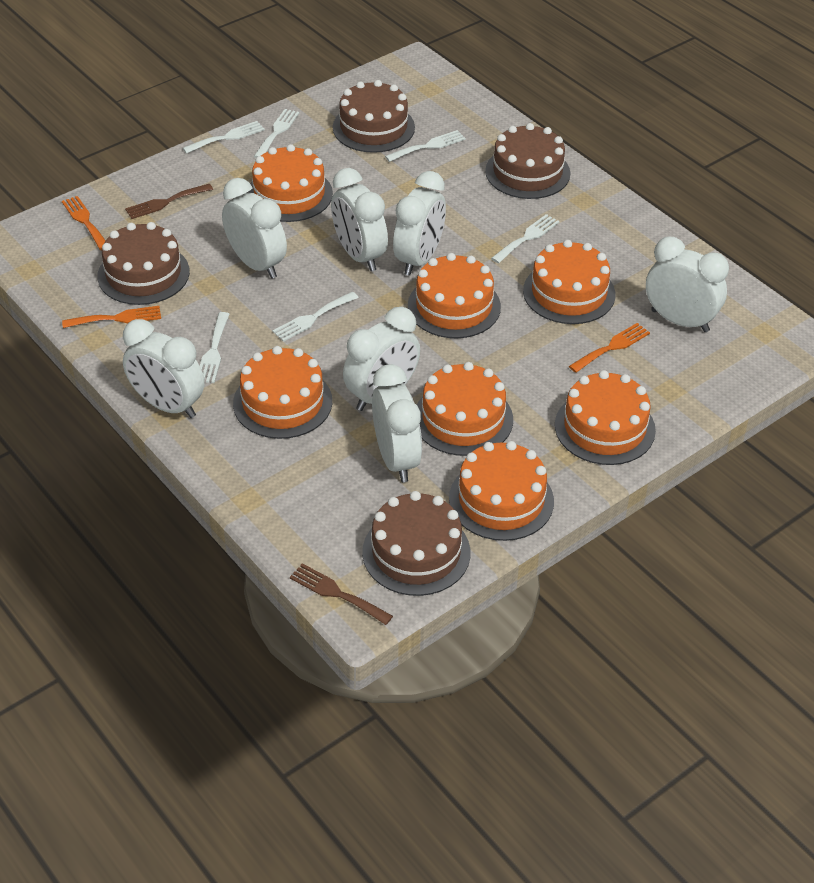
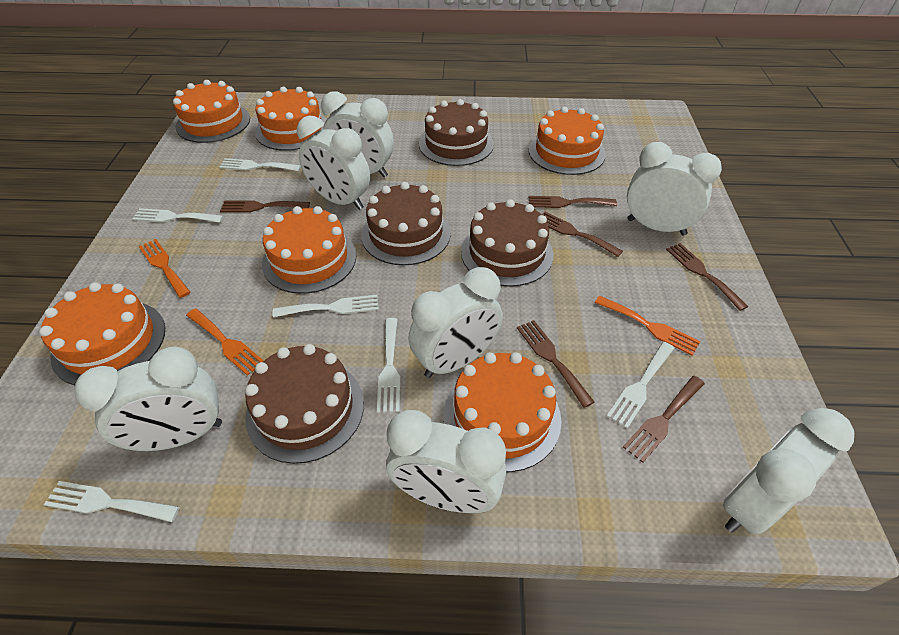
brown fork: 2 -> 6
orange cake: 7 -> 6

